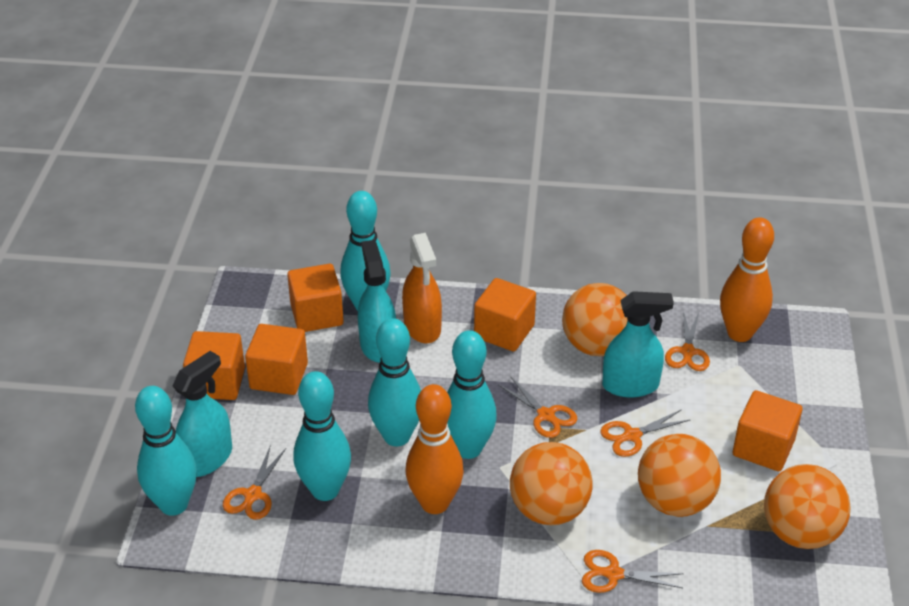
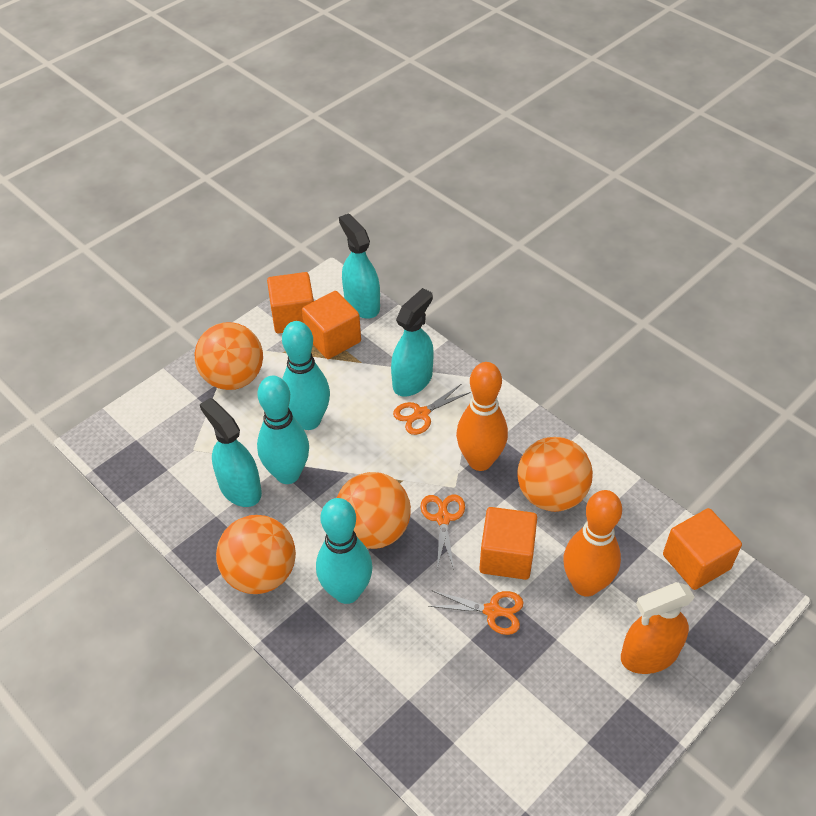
orange cube: 5 -> 4
orange scissors: 5 -> 3
turquoise bowling pin: 5 -> 3

